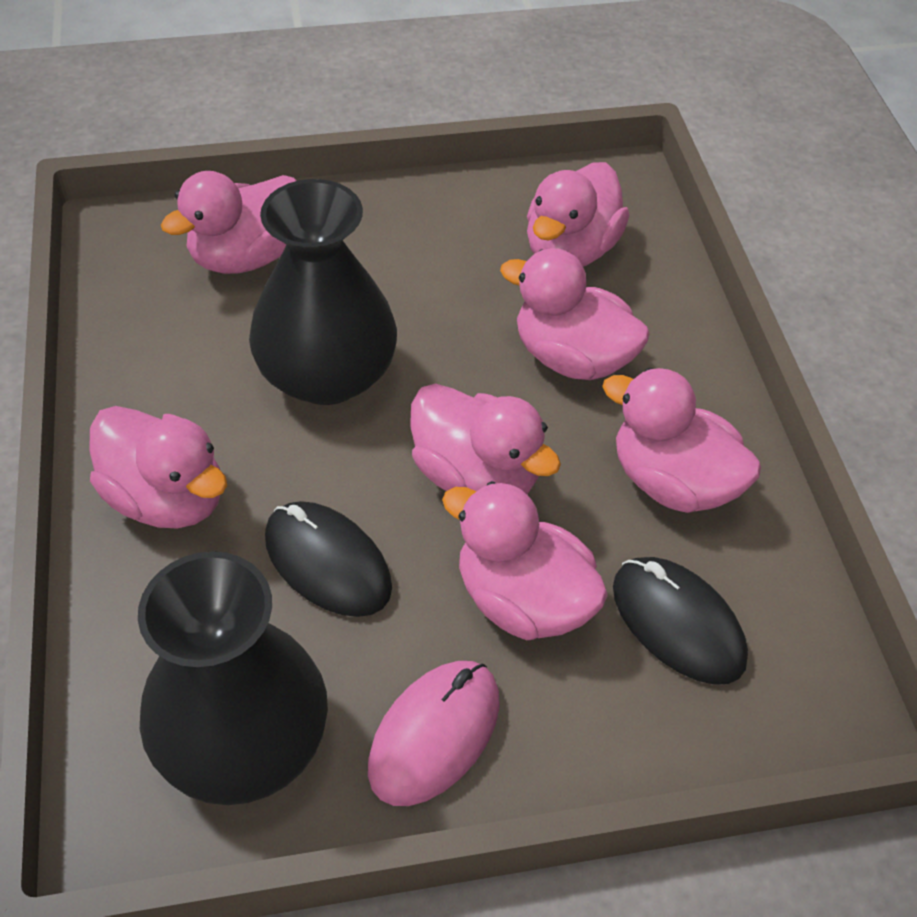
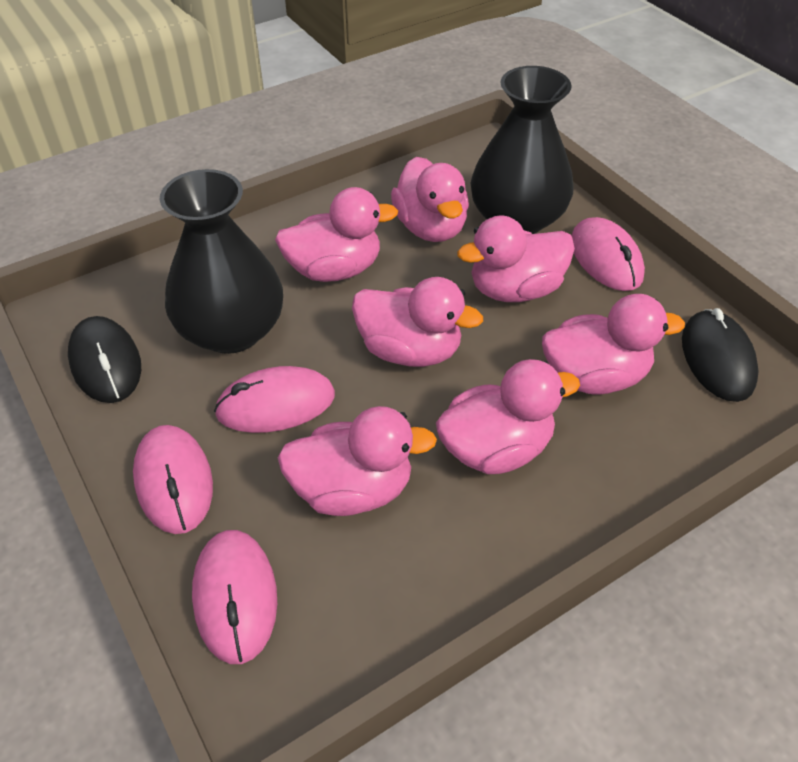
pink mouse: 1 -> 4

